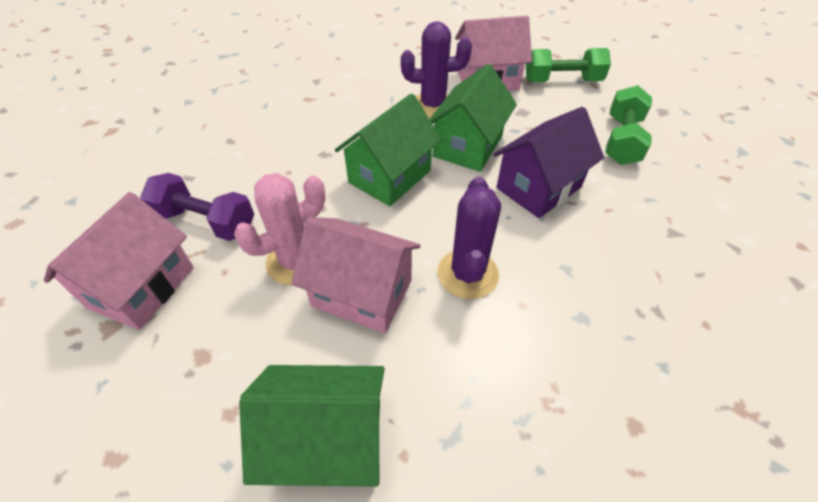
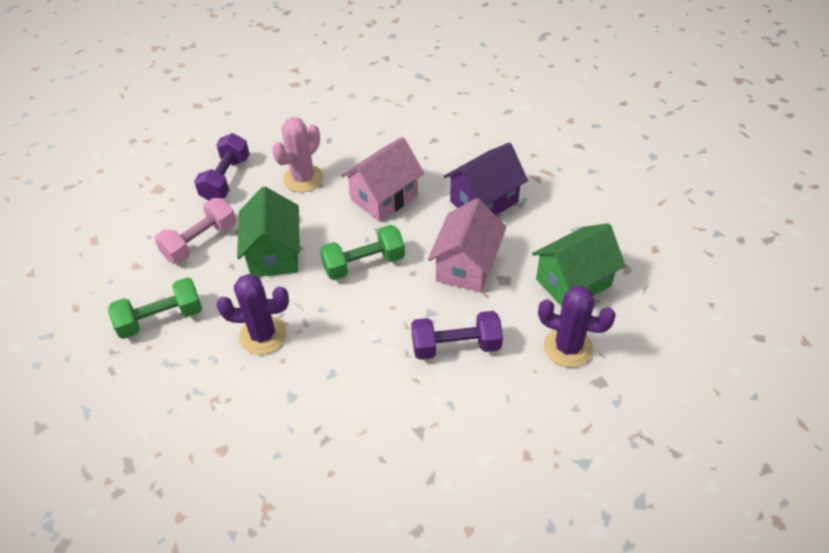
green house: 3 -> 2
pink dumbbell: 0 -> 1
pink house: 3 -> 2
purple dumbbell: 1 -> 2

